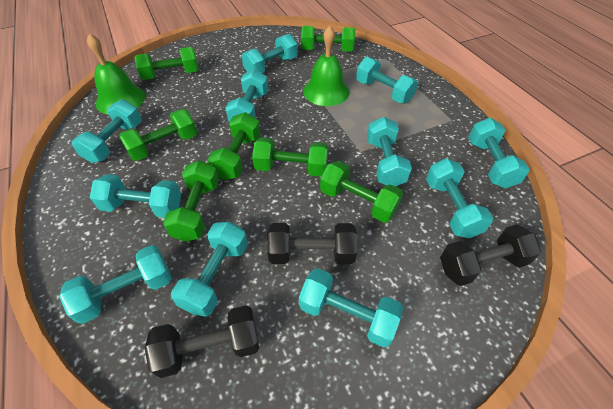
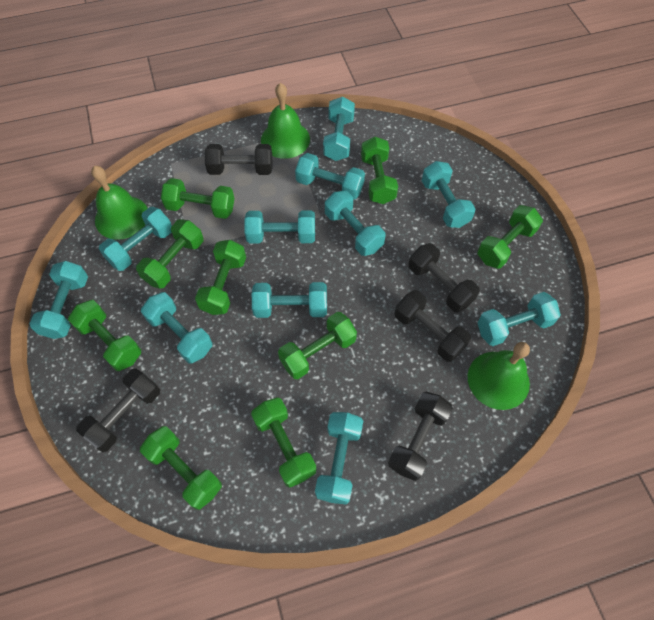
black dumbbell: 3 -> 5
green bell: 2 -> 3
green dumbbell: 7 -> 9

